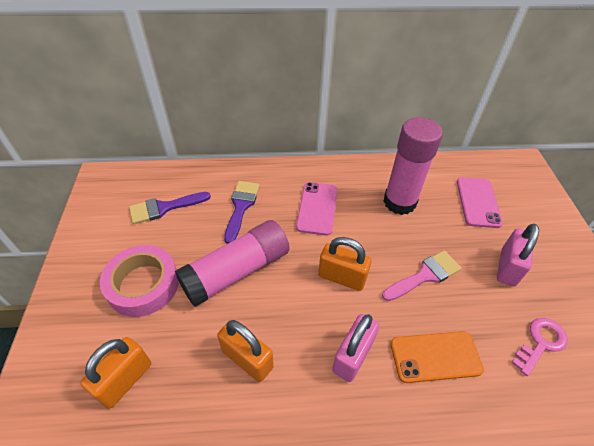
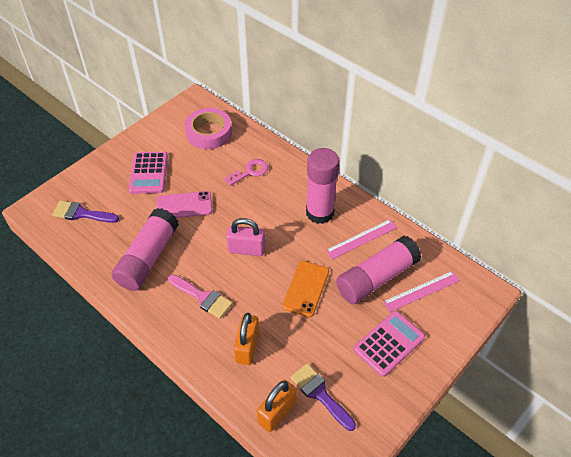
orange padlock: 3 -> 2
pink calculator: 0 -> 2
pink glue stick: 2 -> 3
pink padlock: 2 -> 1
pink phone: 2 -> 1
pink ruler: 0 -> 2

